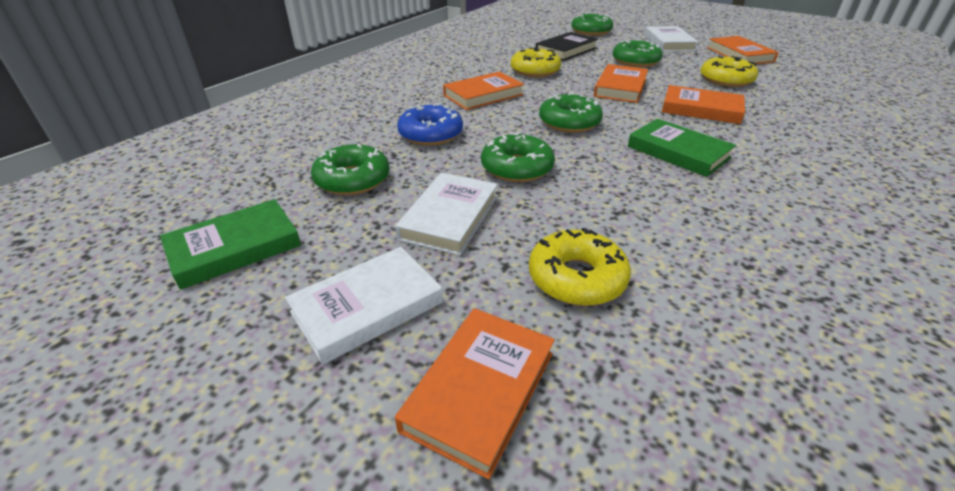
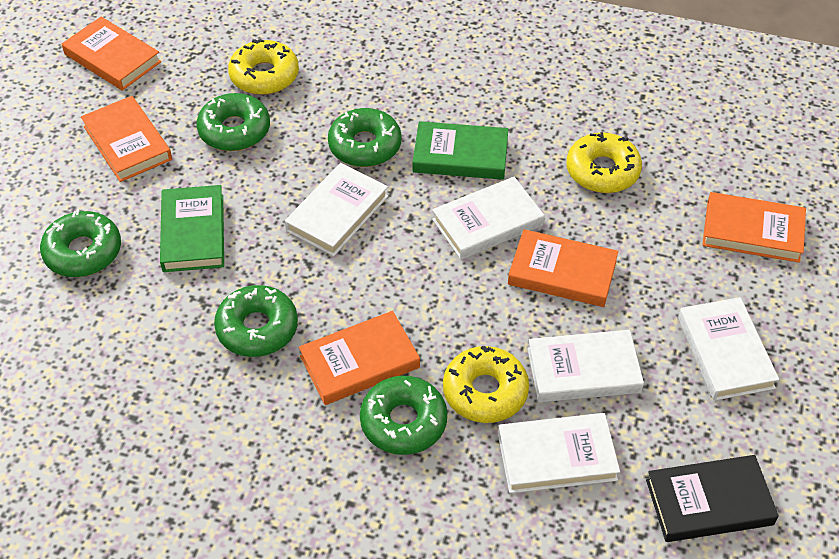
blue donut: 1 -> 0
white book: 3 -> 5

